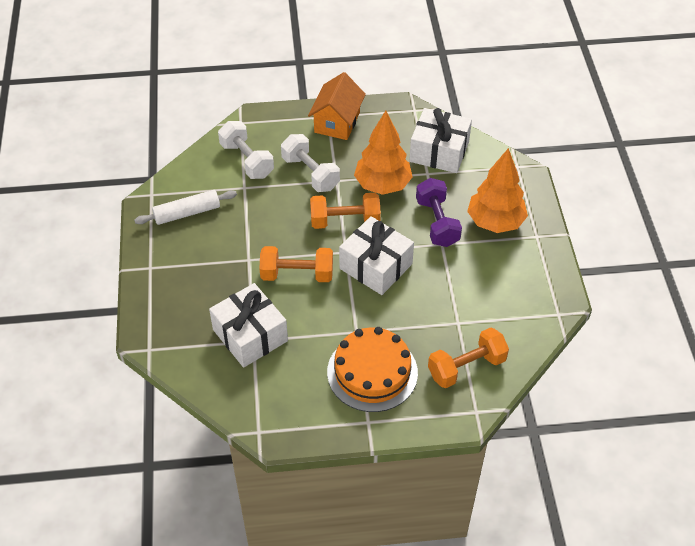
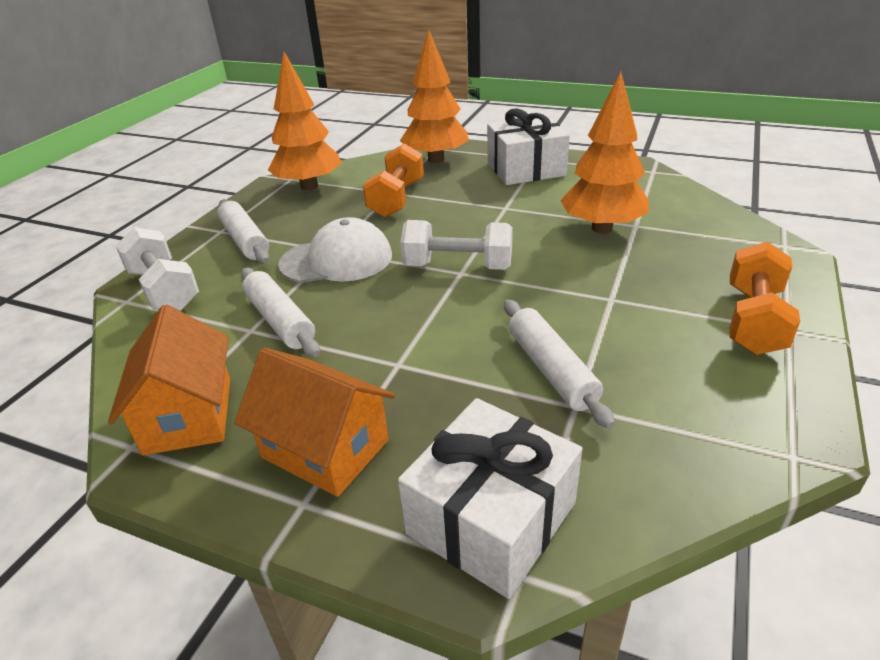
orange cake: 1 -> 0
orange dumbbell: 3 -> 2
orange house: 1 -> 2
orange tree: 2 -> 3
purple dumbbell: 1 -> 0
white cap: 0 -> 1
white gift: 3 -> 2
white rolling pin: 1 -> 3

